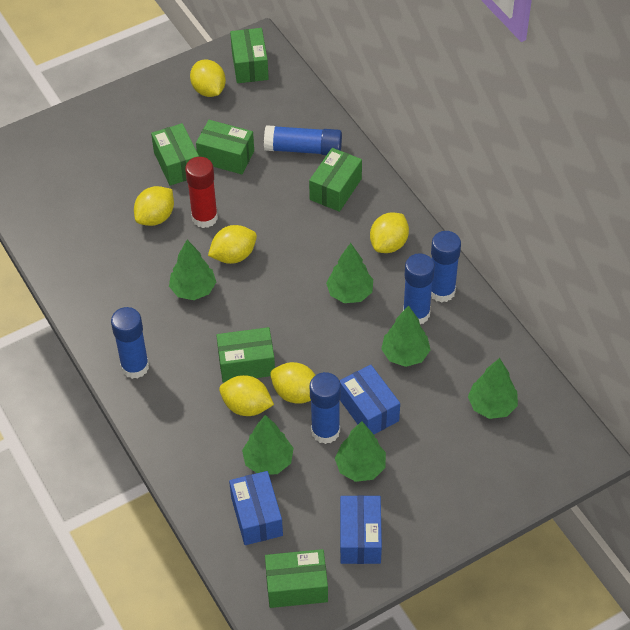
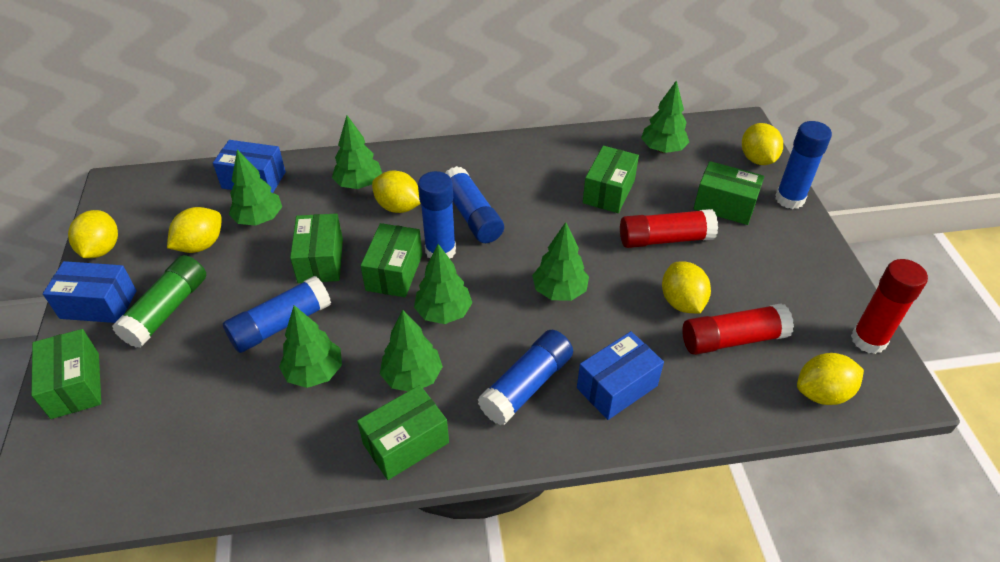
green glue stick: 0 -> 1
green tree: 6 -> 7
red glue stick: 1 -> 3

